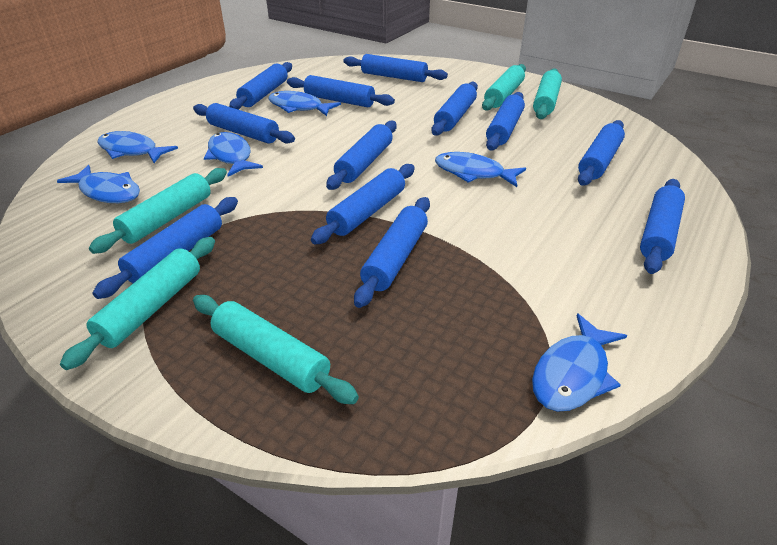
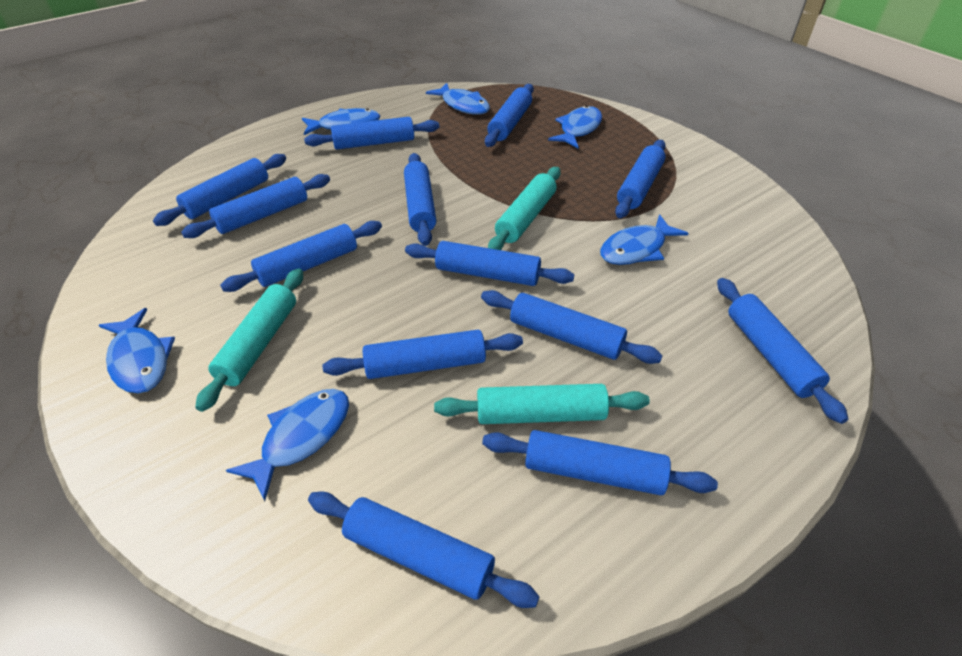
blue rolling pin: 12 -> 13
turquoise rolling pin: 5 -> 3

